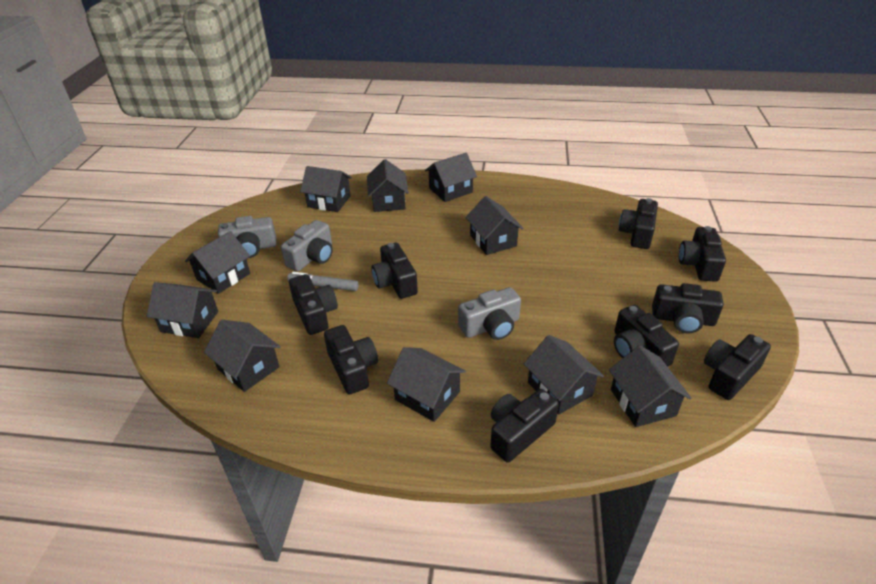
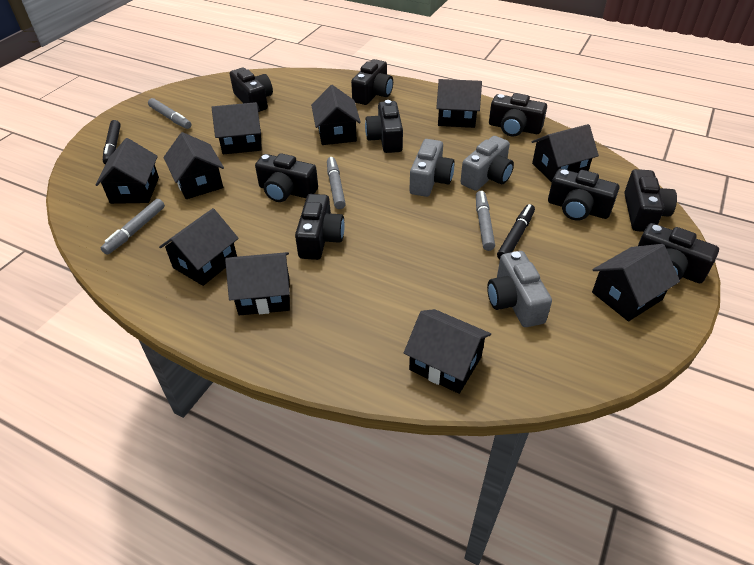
black marker: 0 -> 2
grey marker: 1 -> 4

